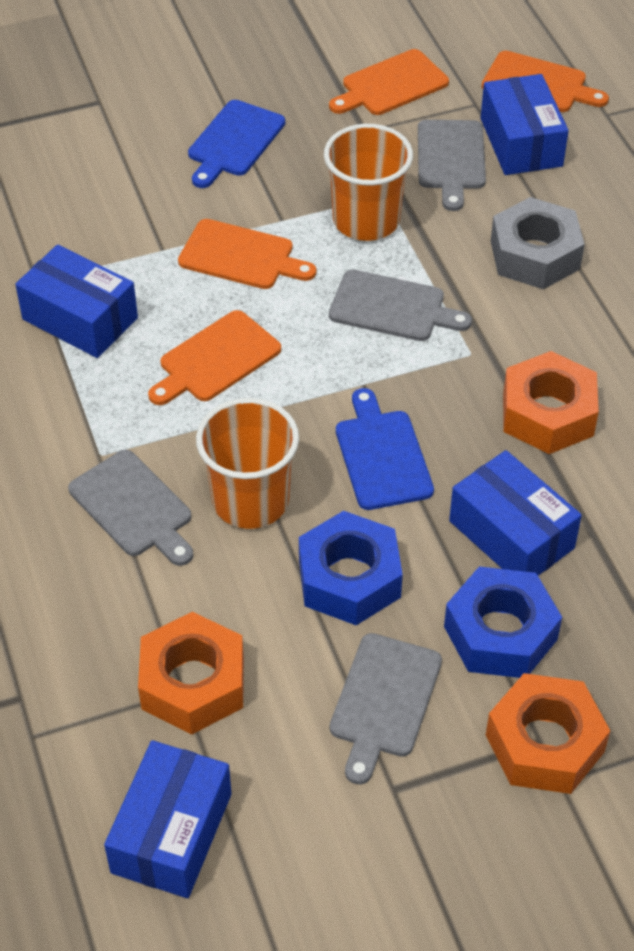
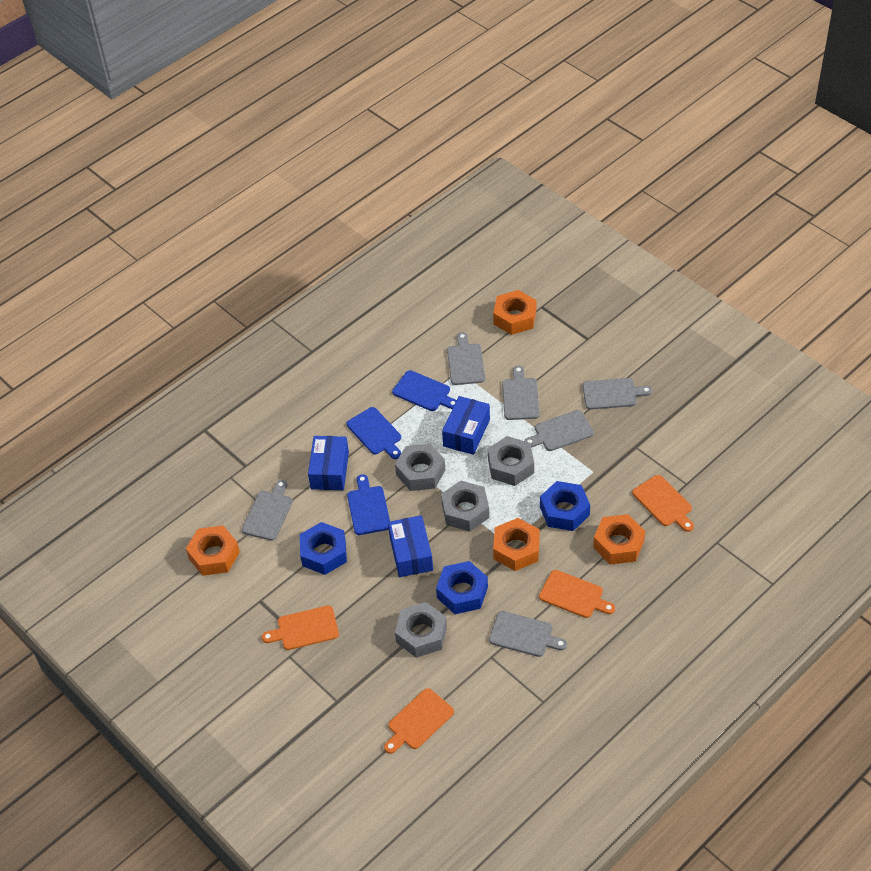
blue box: 4 -> 3
blue cutting board: 2 -> 3
blue nut: 2 -> 3
grey cutting board: 4 -> 6
grey nut: 1 -> 4
orange cup: 2 -> 0
orange nut: 3 -> 4

